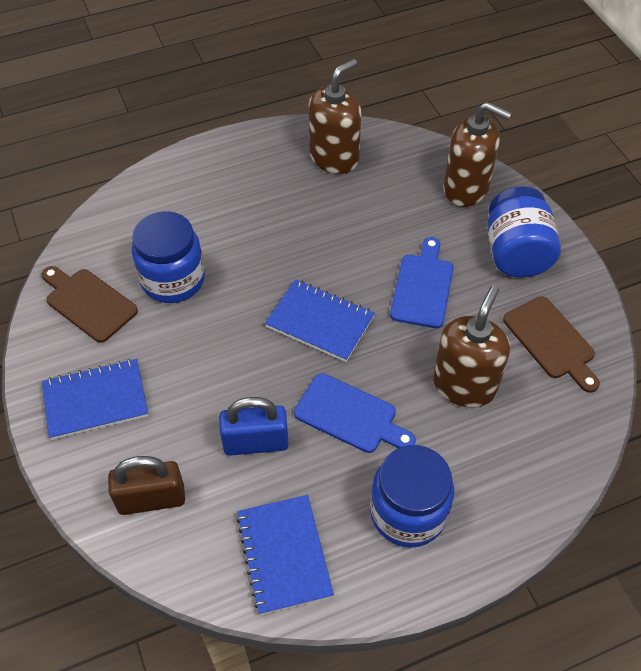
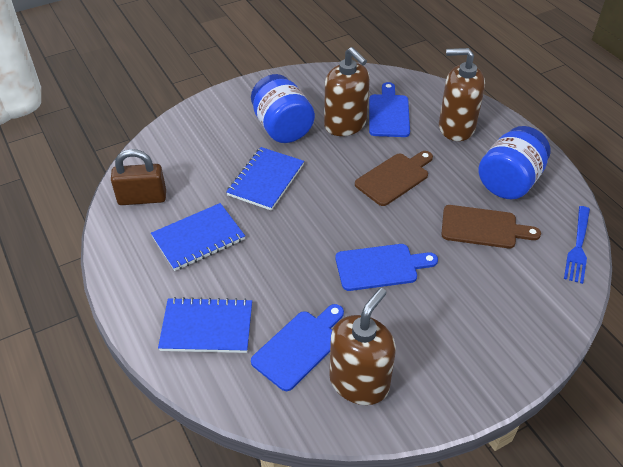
blue cutting board: 2 -> 3
blue fork: 0 -> 1
blue jar: 3 -> 2
blue padlock: 1 -> 0

